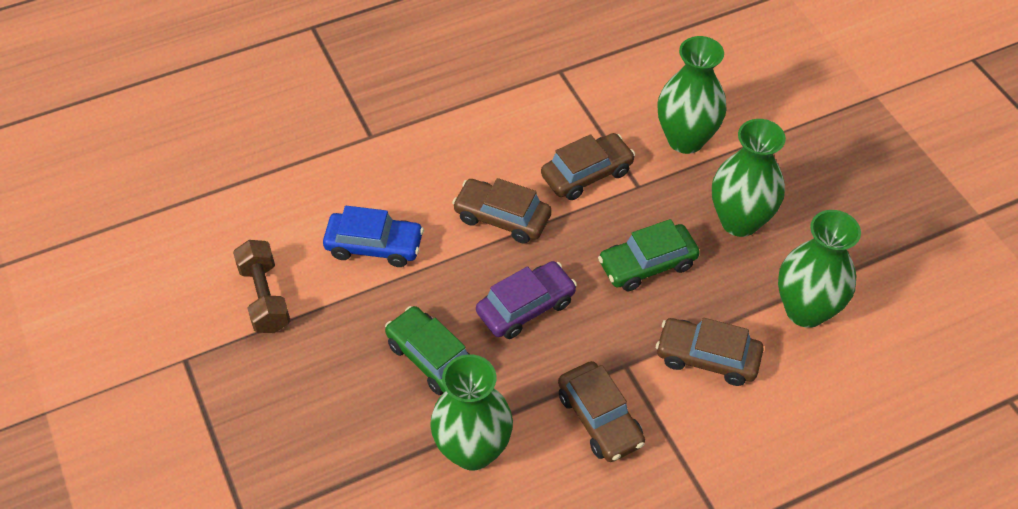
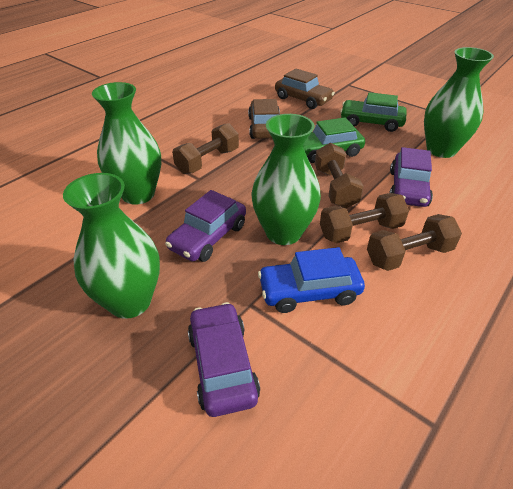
brown car: 4 -> 2
brown dumbbell: 1 -> 4
purple car: 1 -> 3

